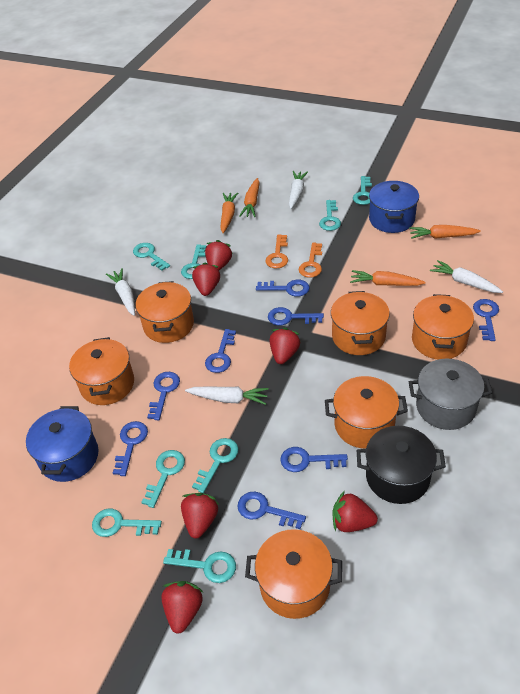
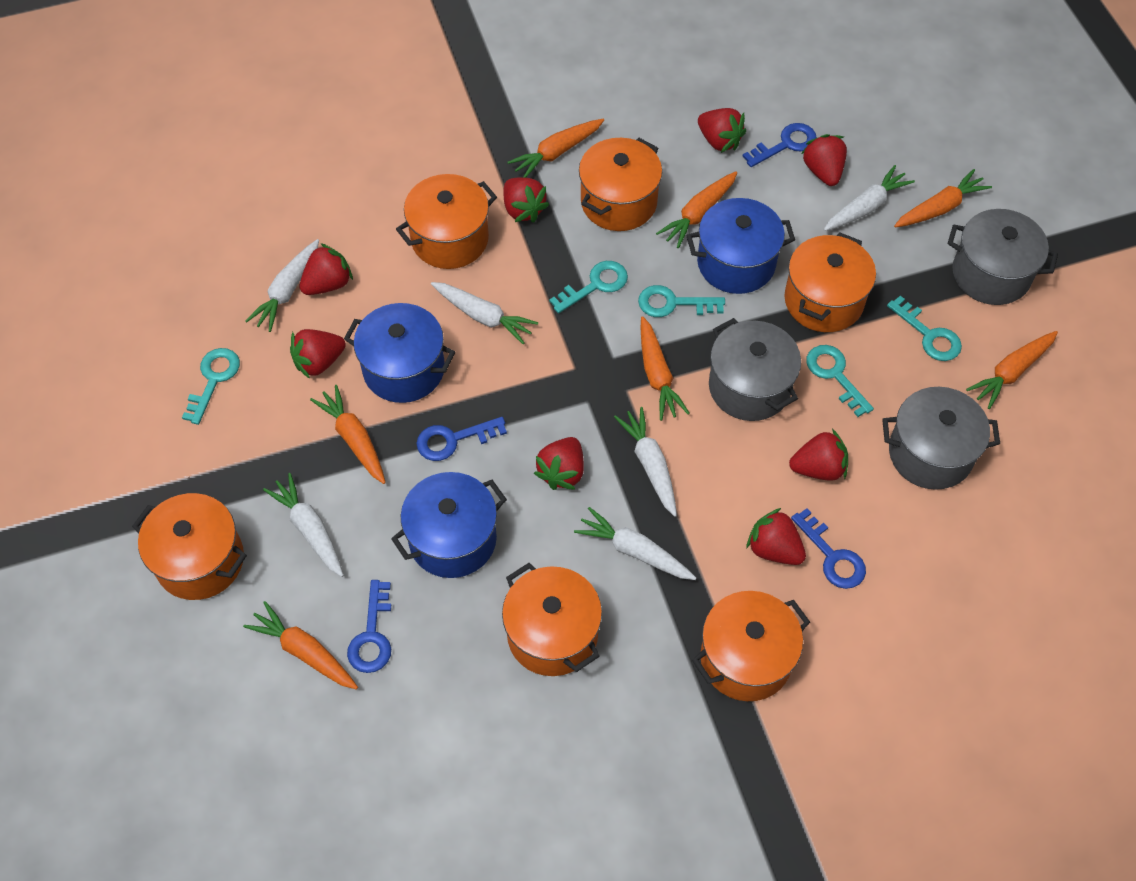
black pot: 1 -> 0
blue key: 8 -> 4
blue pot: 2 -> 3
grey pot: 1 -> 3
orange carrot: 4 -> 7
orange key: 2 -> 0
red strawberry: 6 -> 8
turquoise key: 8 -> 5
white carrot: 4 -> 6

